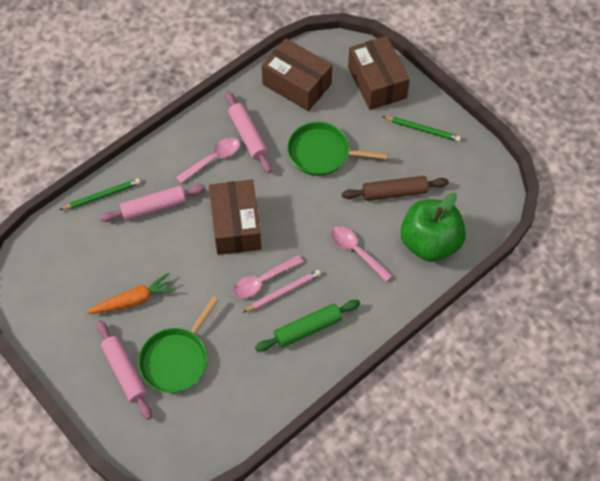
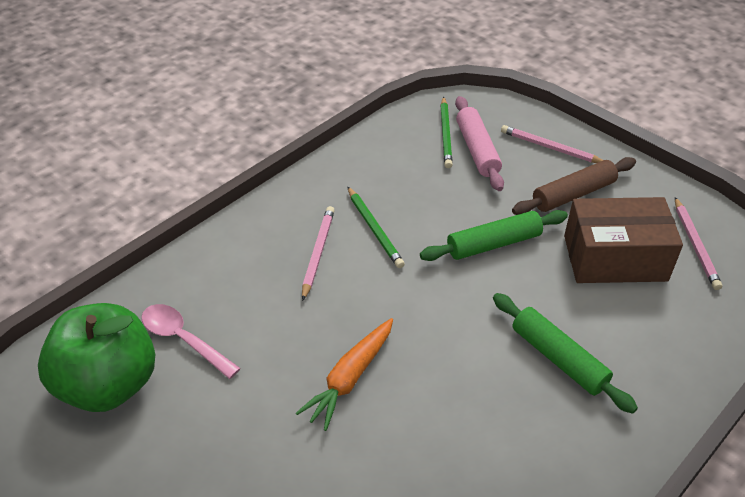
brown box: 3 -> 1
green pan: 2 -> 0
green rolling pin: 1 -> 2
pink pencil: 1 -> 3
pink rolling pin: 3 -> 1
pink spoon: 3 -> 1

